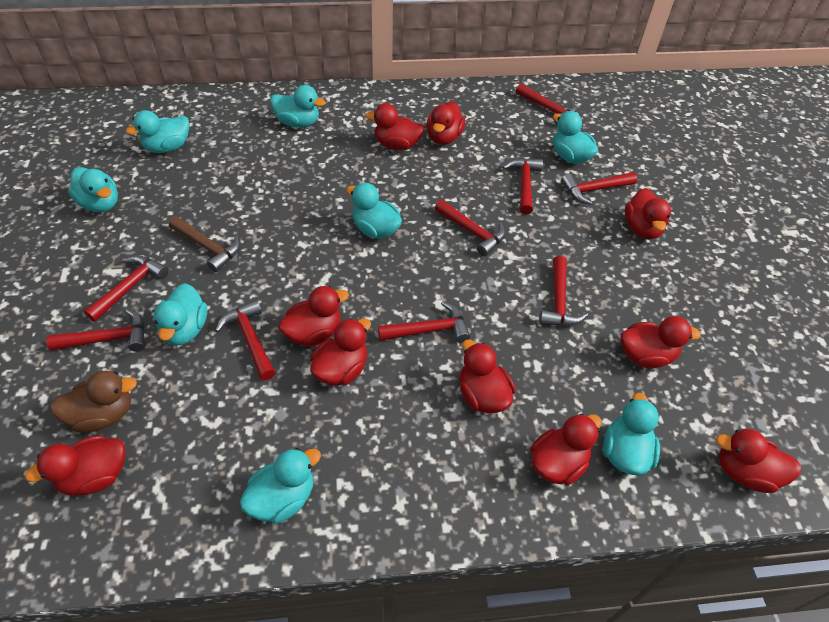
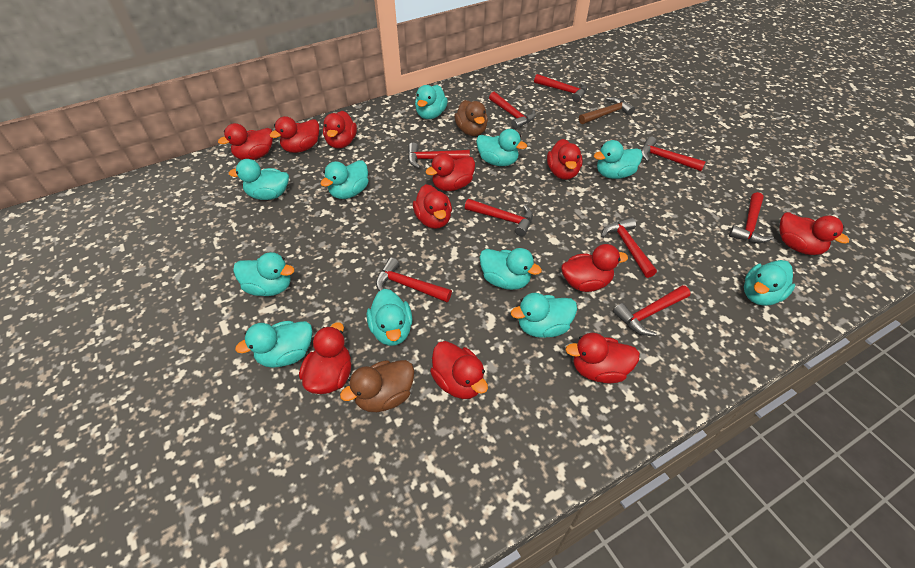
brown duck: 1 -> 2
red duck: 10 -> 11
turquoise duck: 8 -> 11

